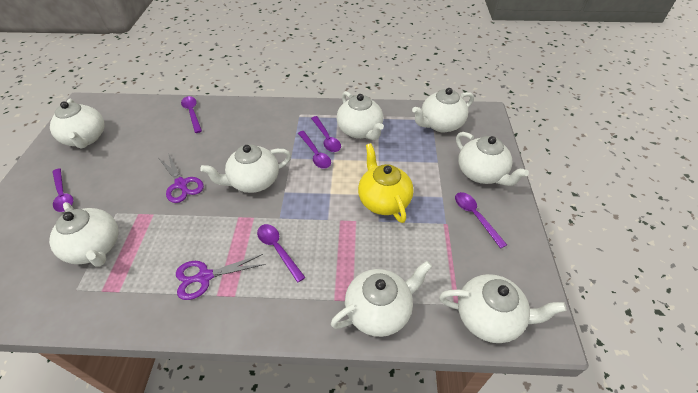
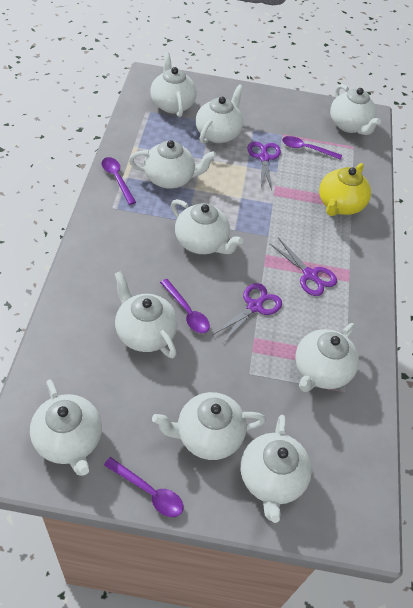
purple scissors: 2 -> 3
purple spoon: 6 -> 4
white teapot: 8 -> 10

